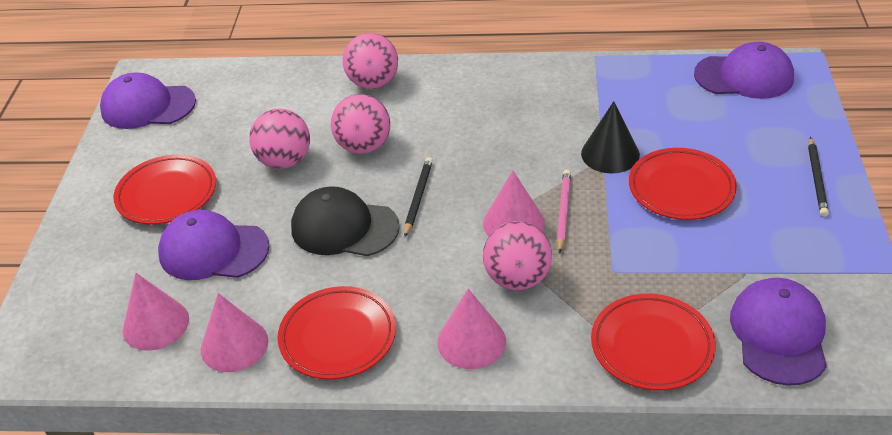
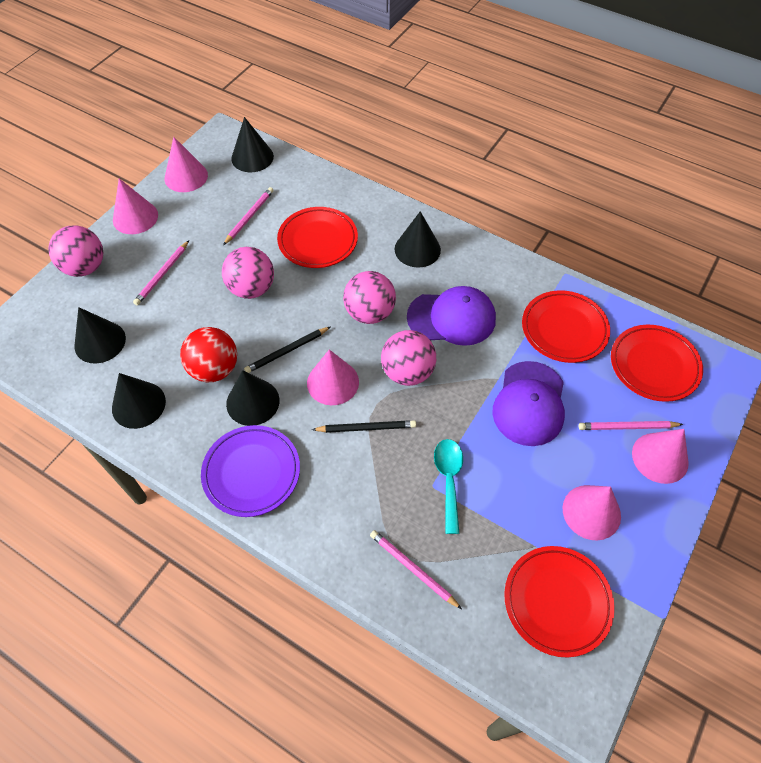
black cap: 1 -> 0
black cone: 1 -> 5
pink cone: 4 -> 5
pink pencil: 1 -> 4
purple cap: 4 -> 2
purple plate: 0 -> 1
red ball: 0 -> 1
turquoise spoon: 0 -> 1

